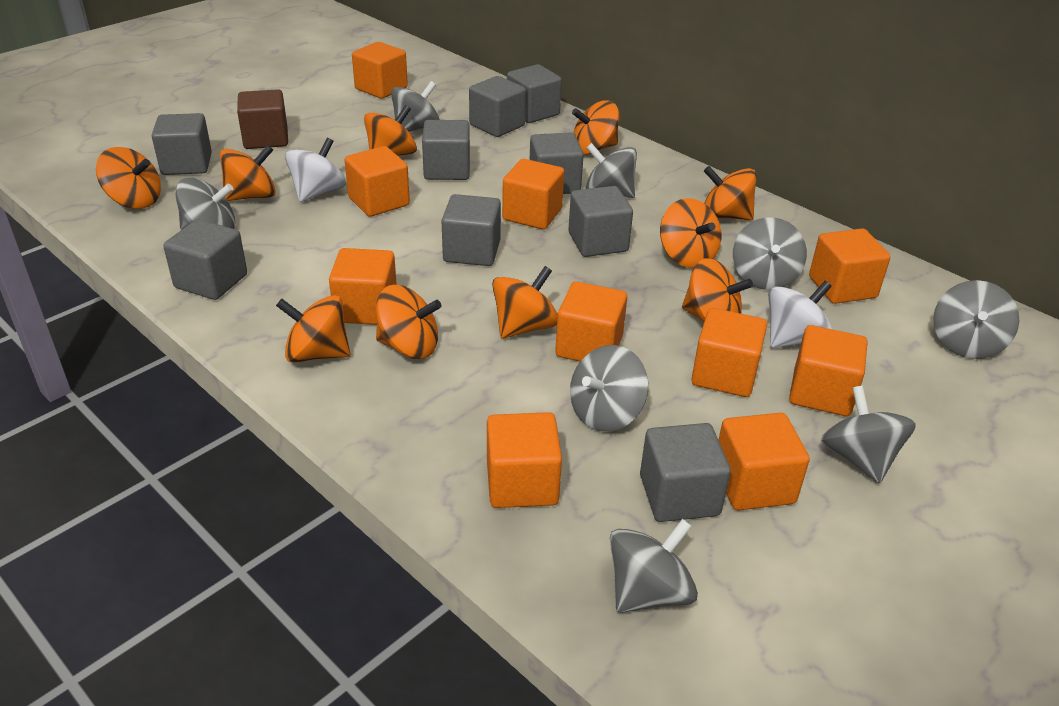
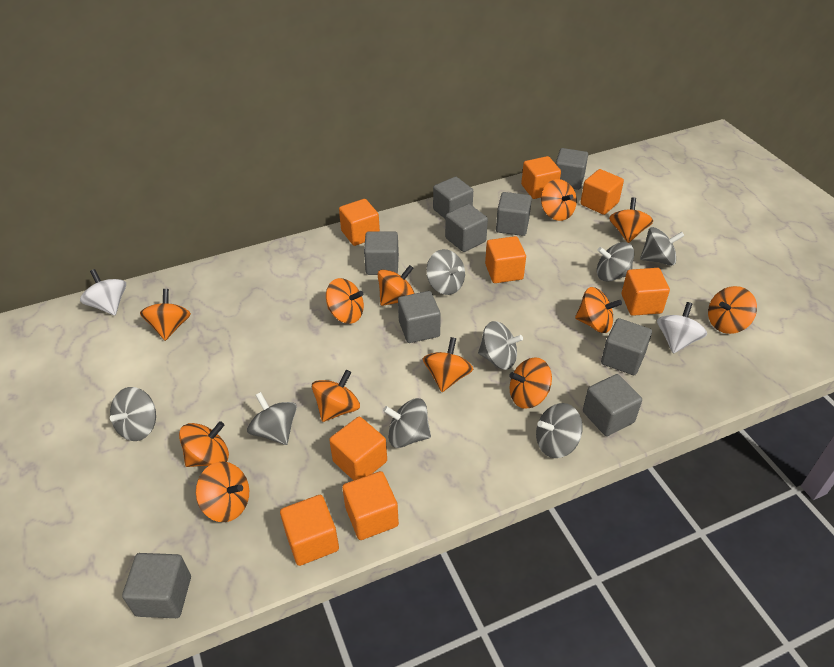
brown cube: 1 -> 0
orange cube: 10 -> 8
orange spinning top: 10 -> 12

